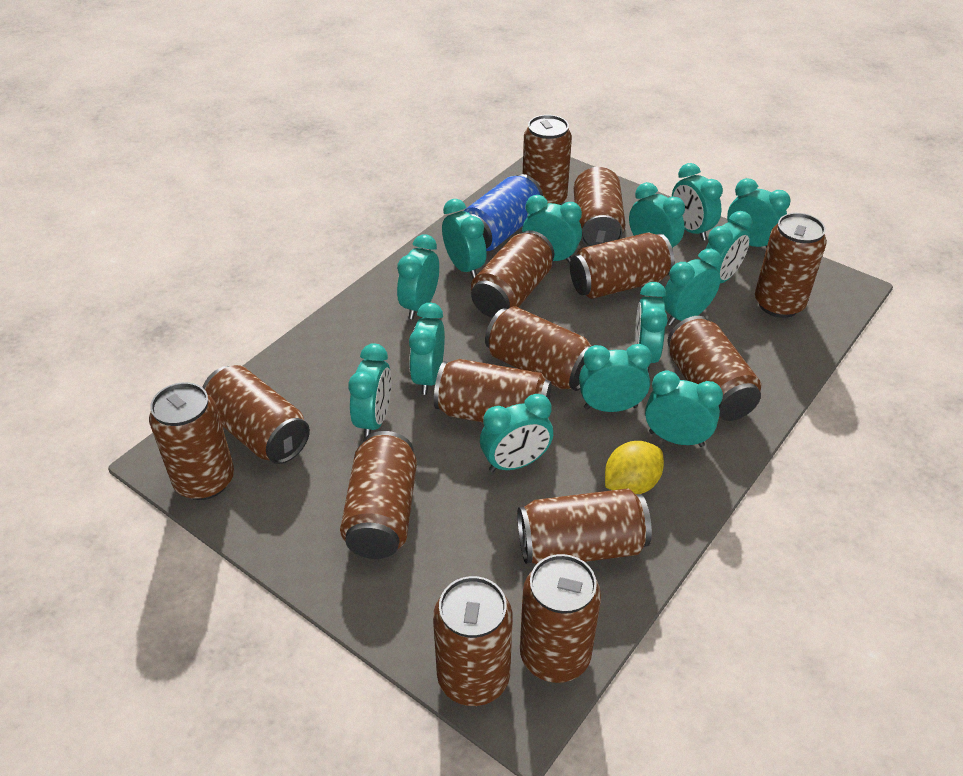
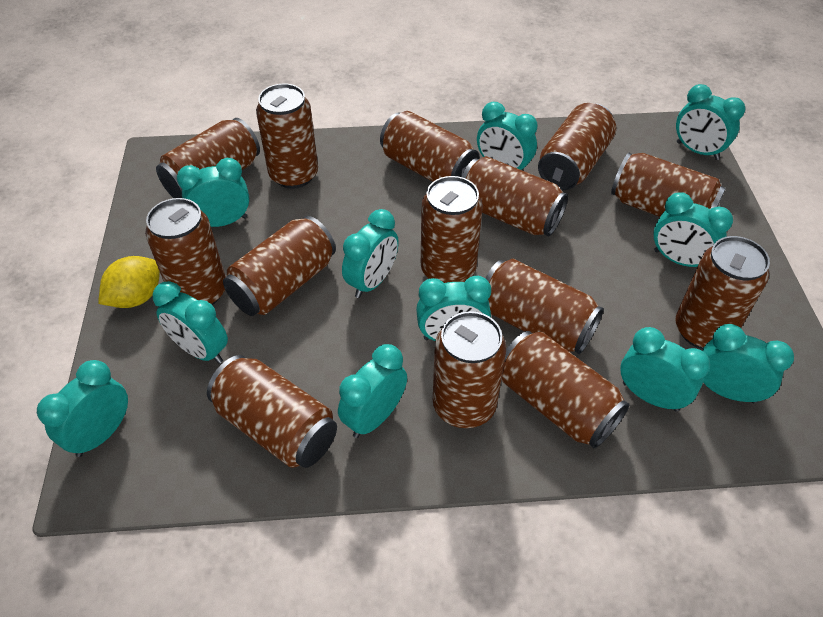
blue can: 1 -> 0
turquoise clock: 14 -> 11

